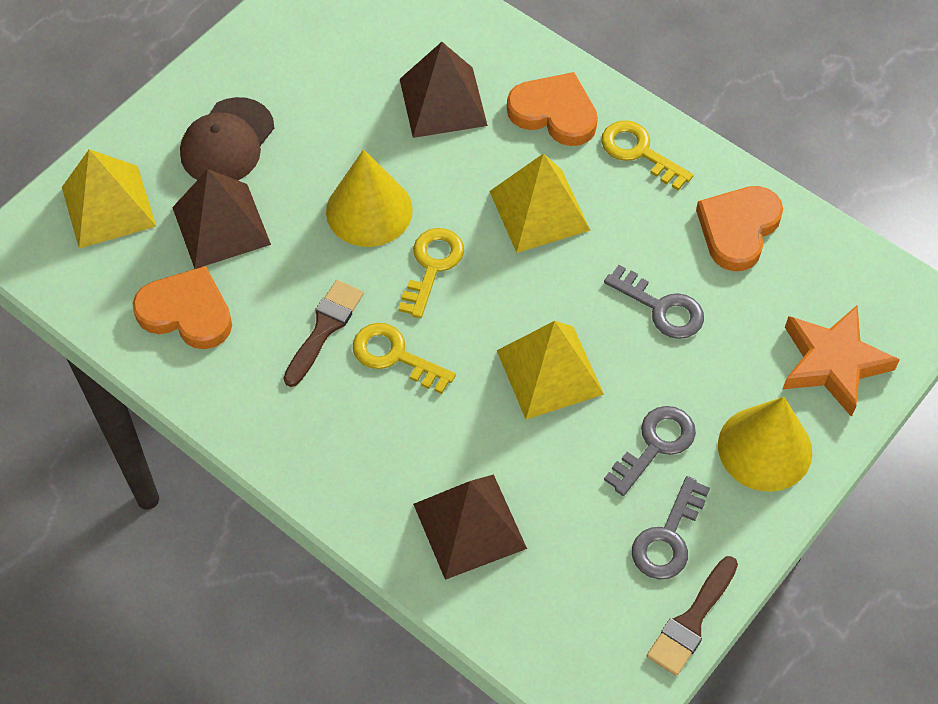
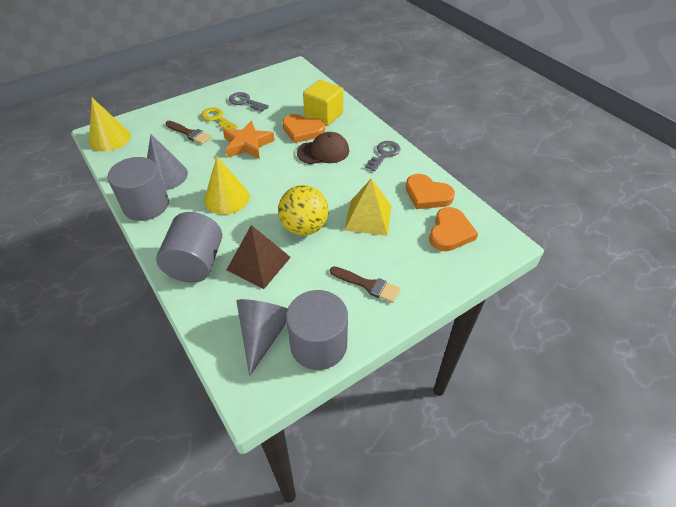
brown pyramid: 3 -> 1
grey cone: 0 -> 2
grey cylinder: 0 -> 3
grey key: 3 -> 2
yellow ball: 0 -> 1
yellow cube: 0 -> 1
yellow key: 3 -> 1
yellow pyramid: 3 -> 1

